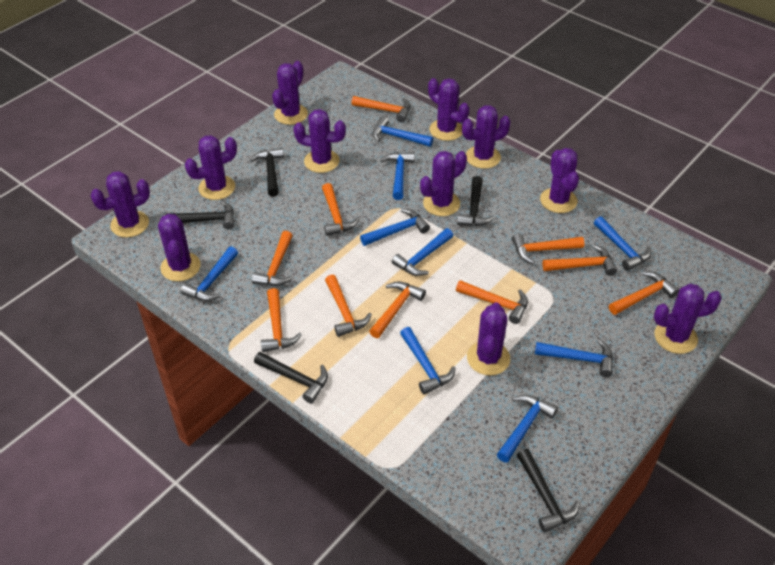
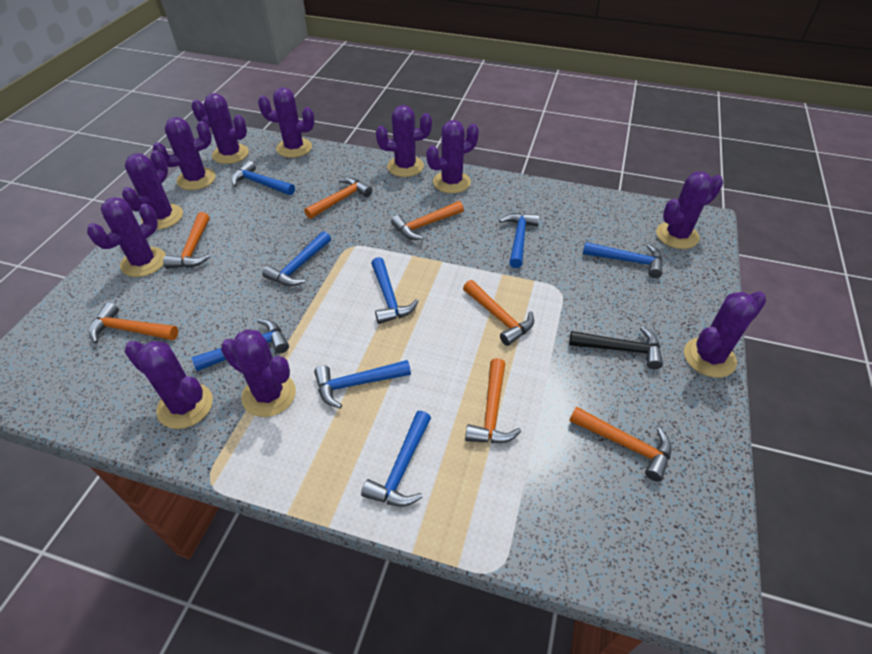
black hammer: 5 -> 1
blue hammer: 9 -> 8
orange hammer: 10 -> 7

